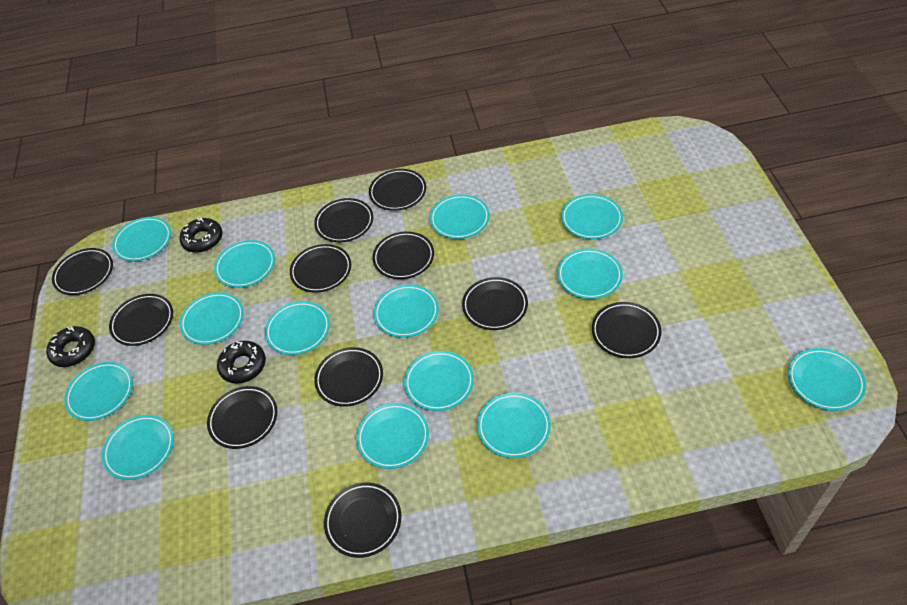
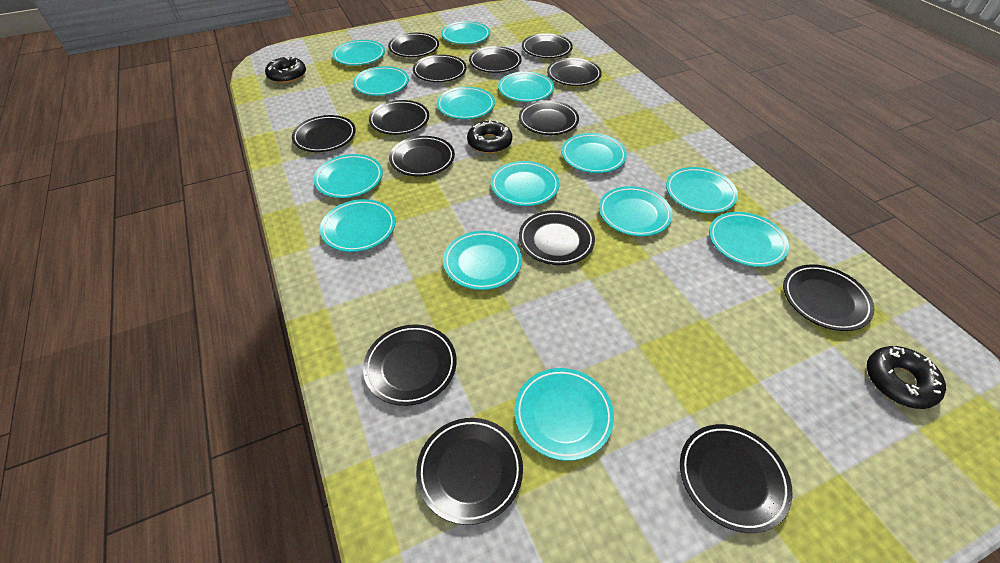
black plate: 11 -> 14

